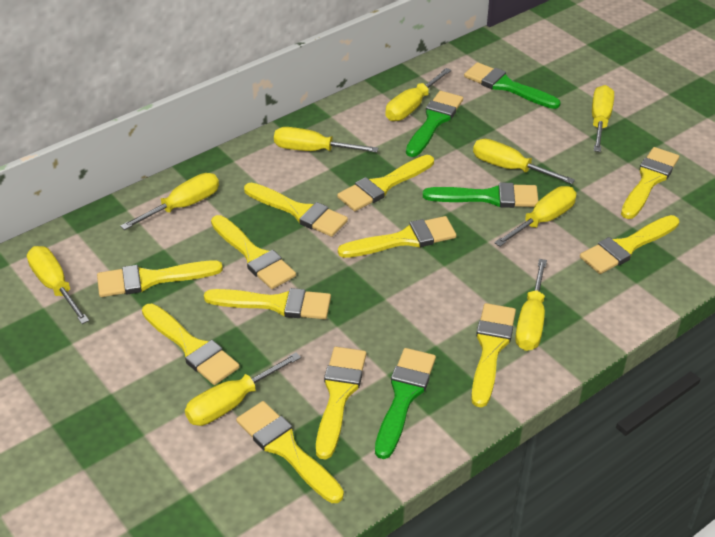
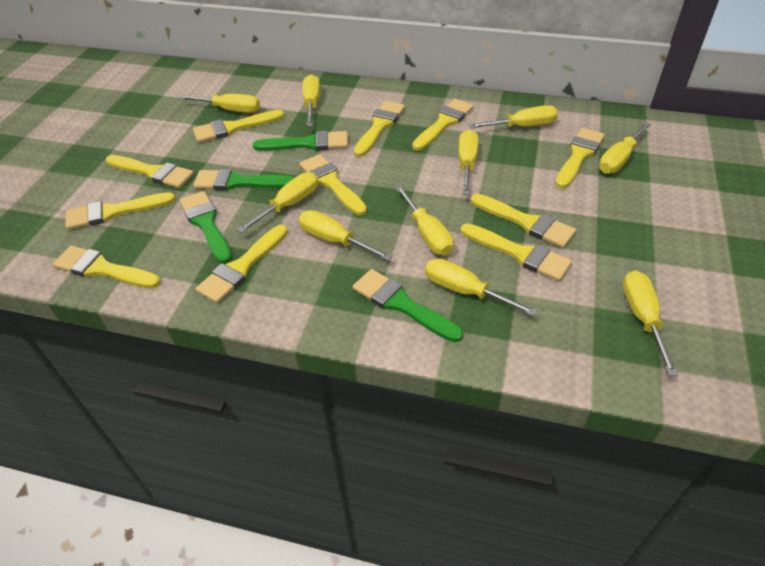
yellow brush: 12 -> 11
yellow screwdriver: 9 -> 10

